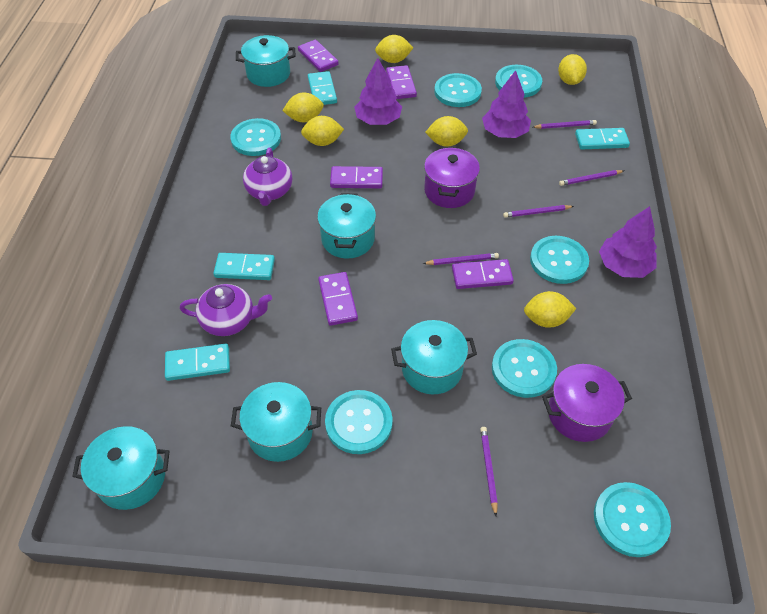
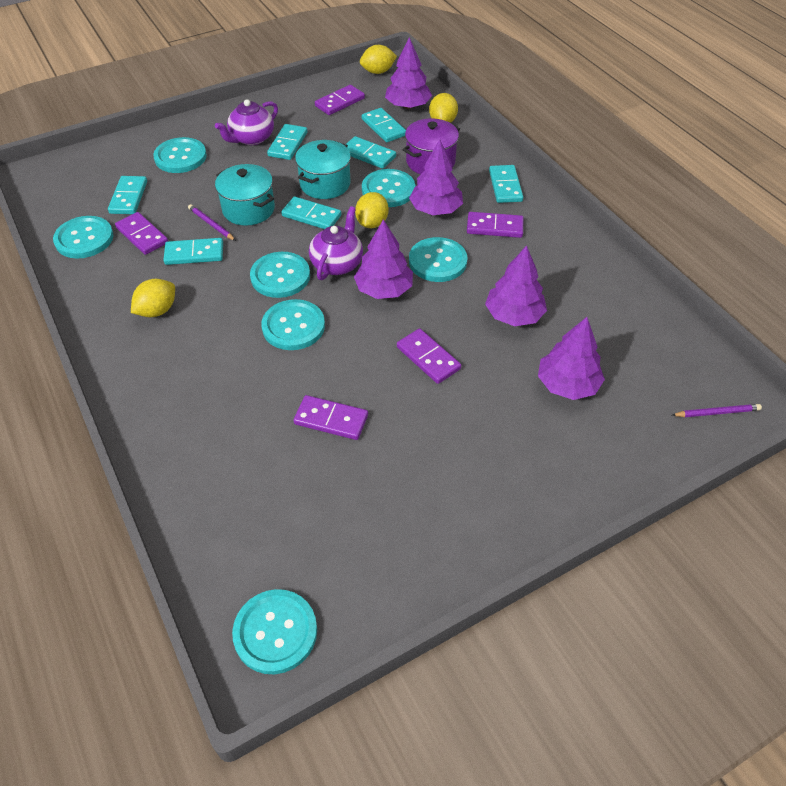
purple pencil: 5 -> 2
purple pot: 2 -> 1
purple tree: 3 -> 5
turquoise domino: 4 -> 7
turquoise pot: 5 -> 2
yellow lemon: 6 -> 4

